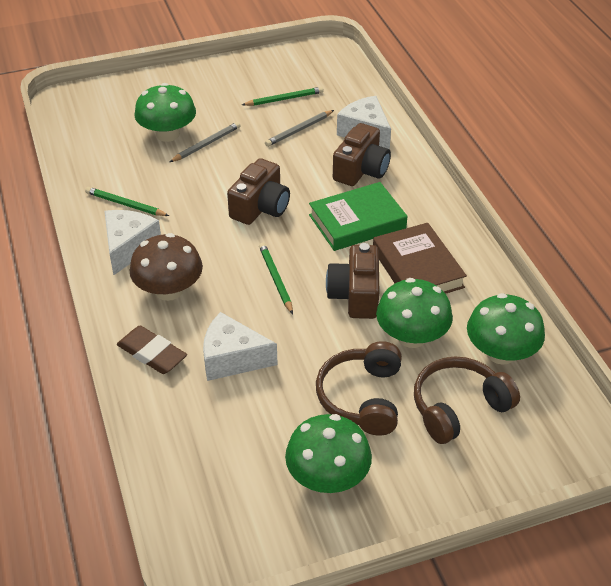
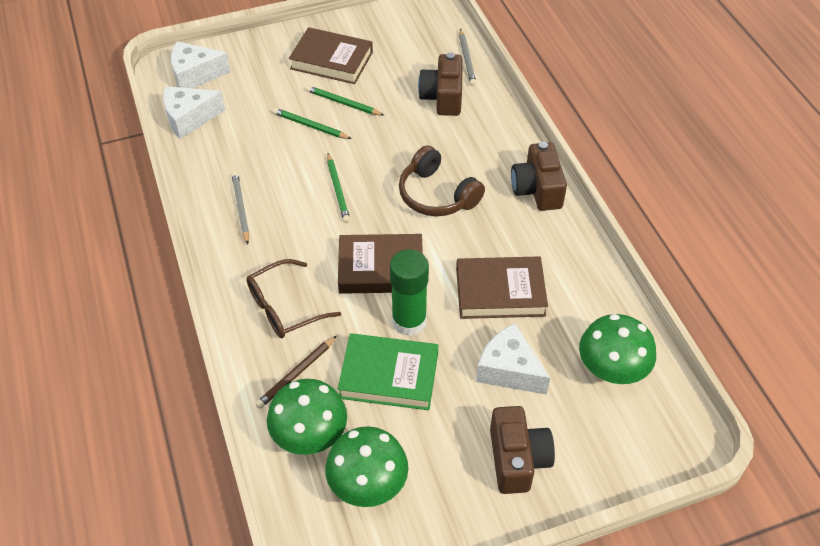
brown book: 1 -> 3
brown eraser: 1 -> 0
brown glasses: 0 -> 1
brown headphones: 2 -> 1
brown mushroom: 1 -> 0
brown pencil: 0 -> 1
green glue stick: 0 -> 1
green mushroom: 4 -> 3

